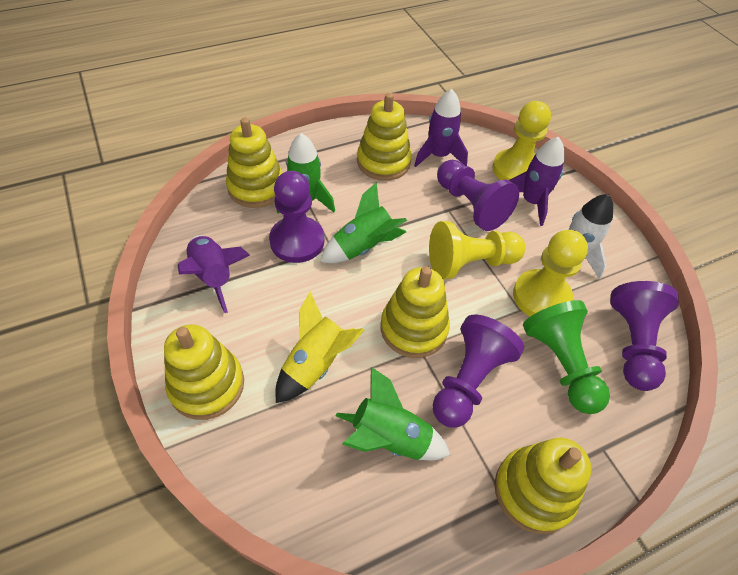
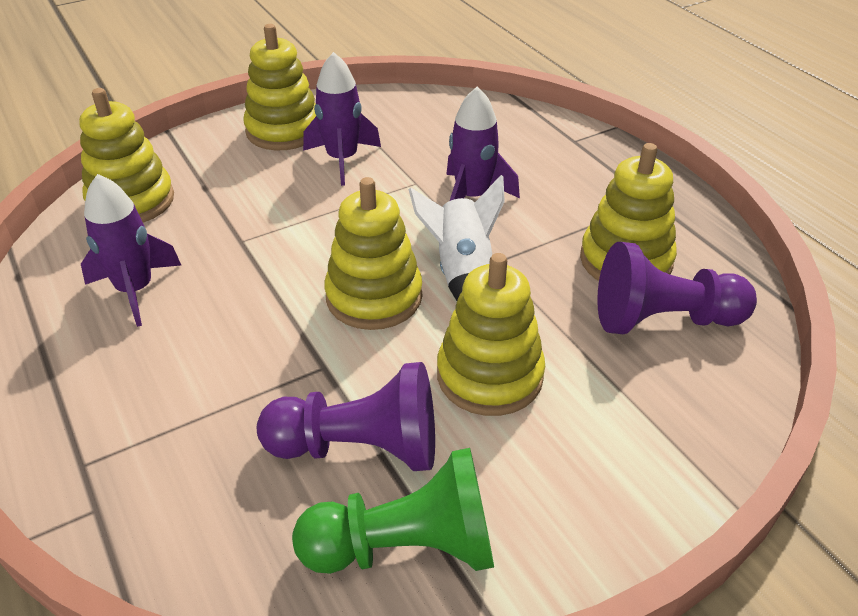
green rocket: 3 -> 0
purple pawn: 4 -> 2
yellow pawn: 3 -> 0
yellow rocket: 1 -> 0

